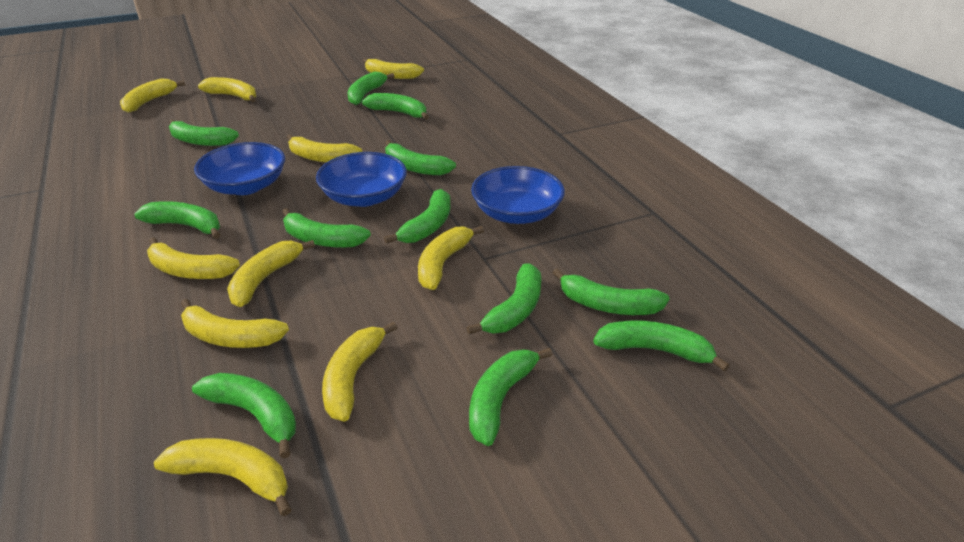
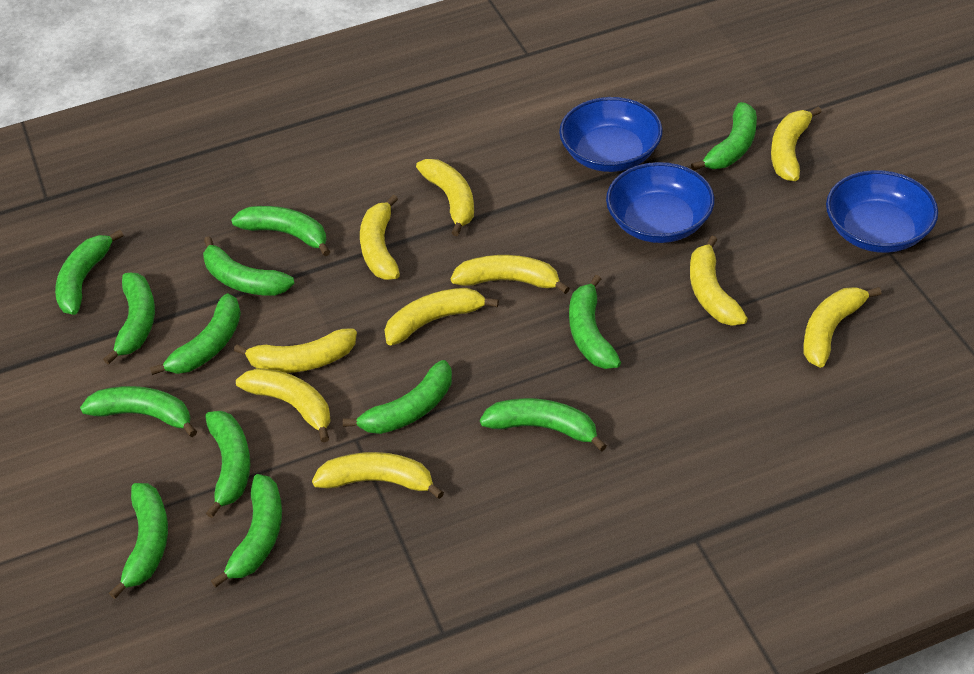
green banana: 12 -> 13

